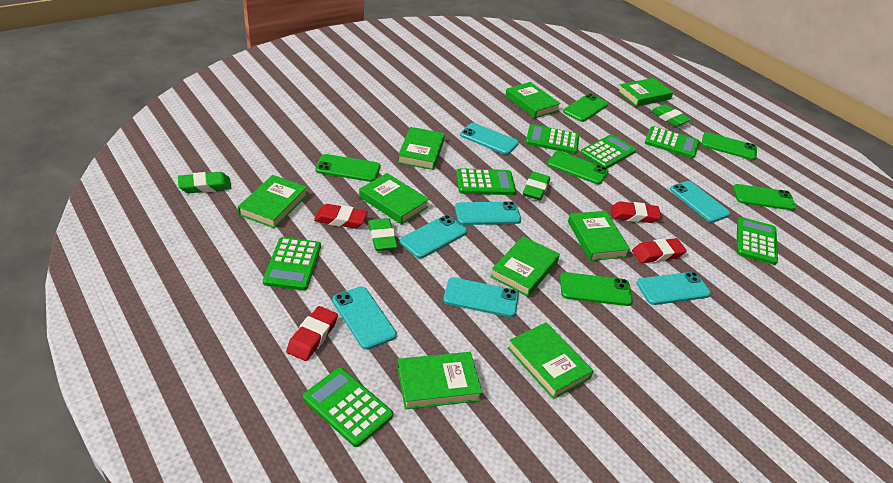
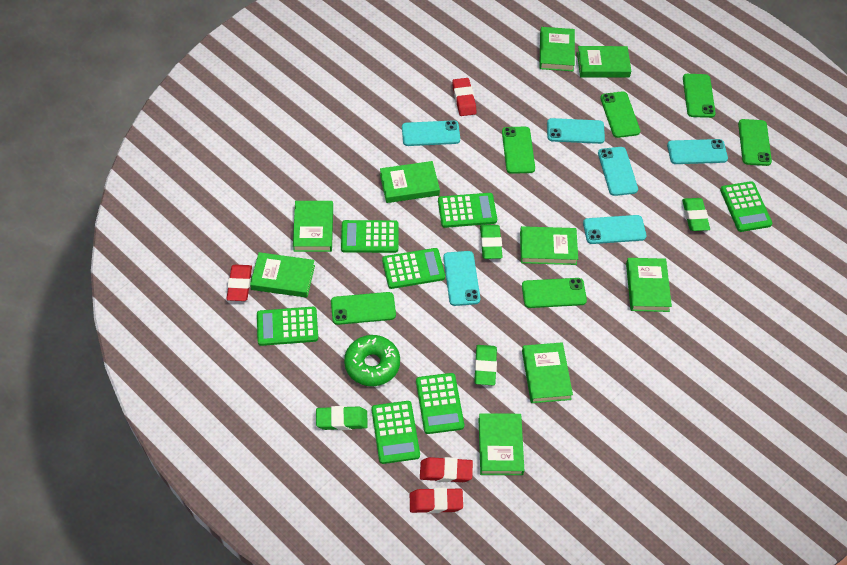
green donut: 0 -> 1
turquoise phone: 7 -> 6

